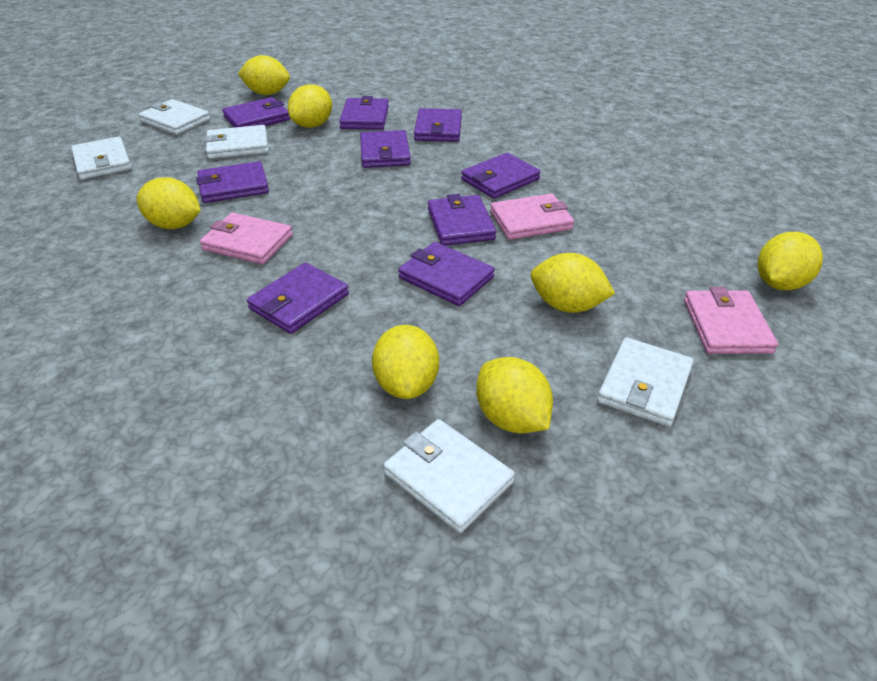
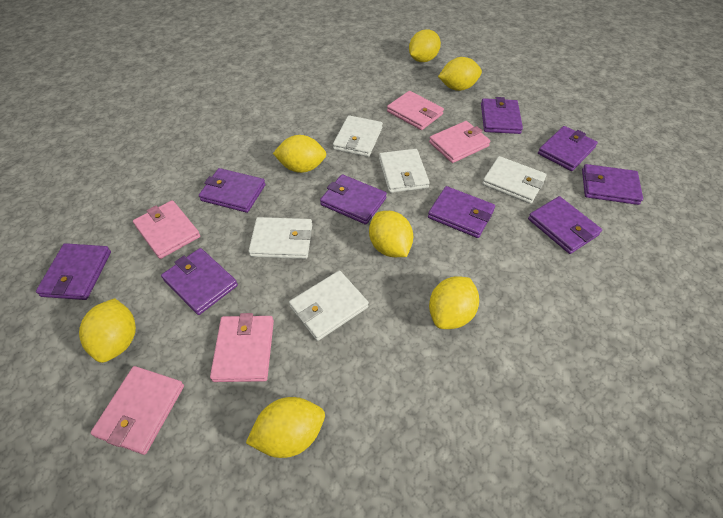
pink wallet: 3 -> 5

